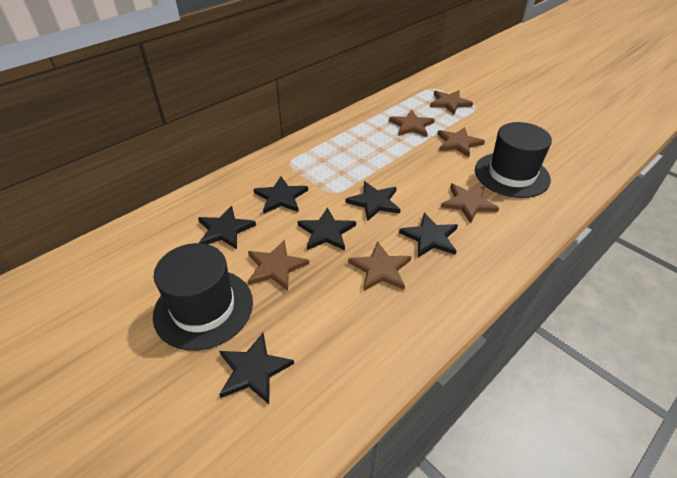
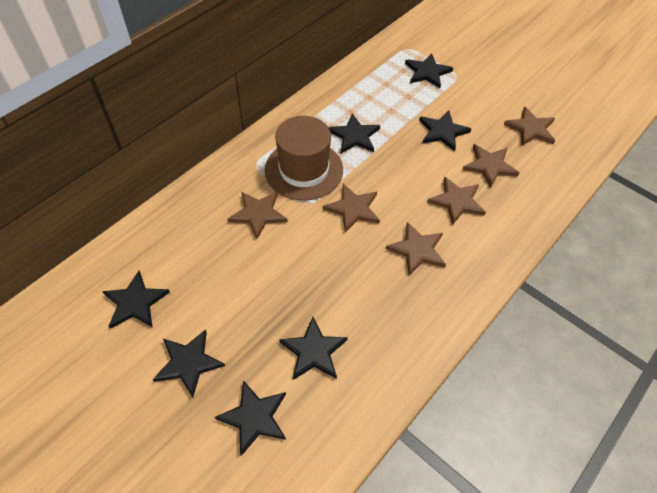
black hat: 2 -> 0
black star: 6 -> 7
brown hat: 0 -> 1

